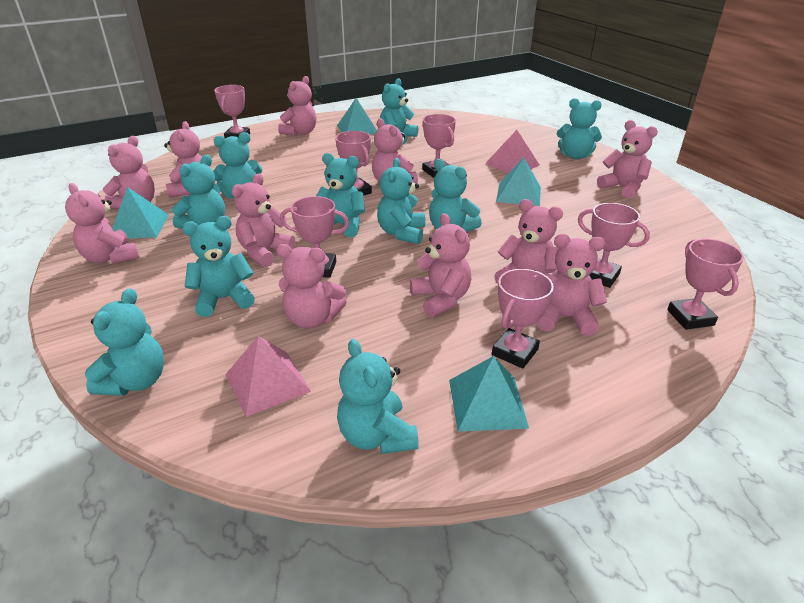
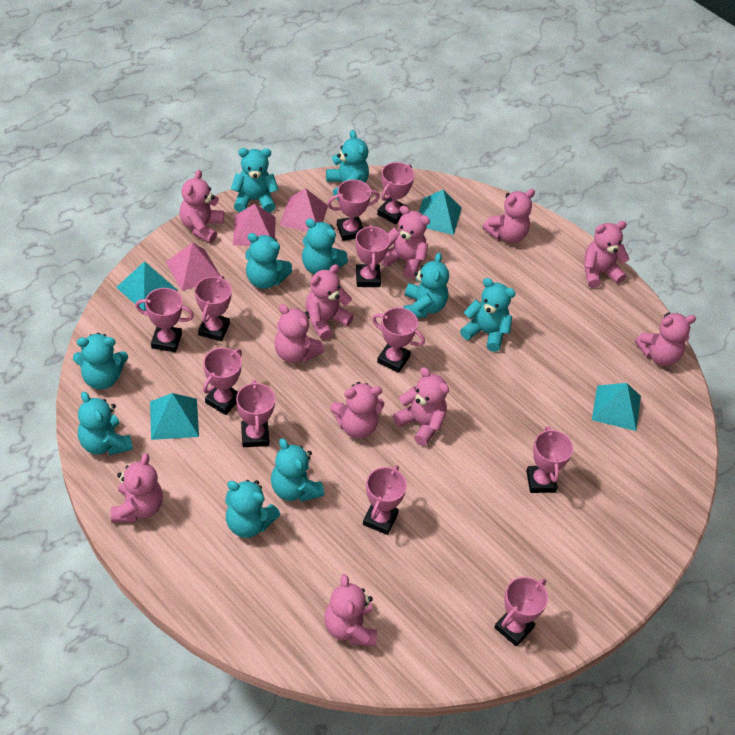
pink pyramid: 2 -> 3
pink trophy: 7 -> 11

